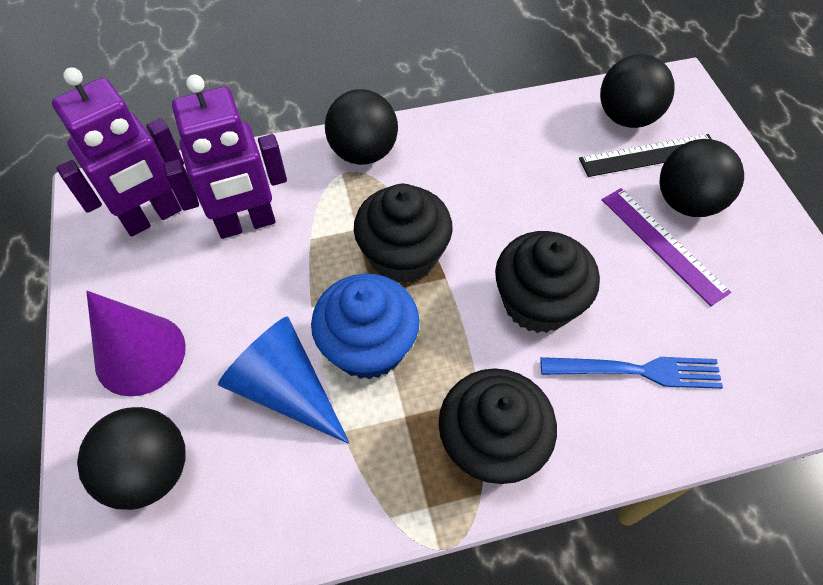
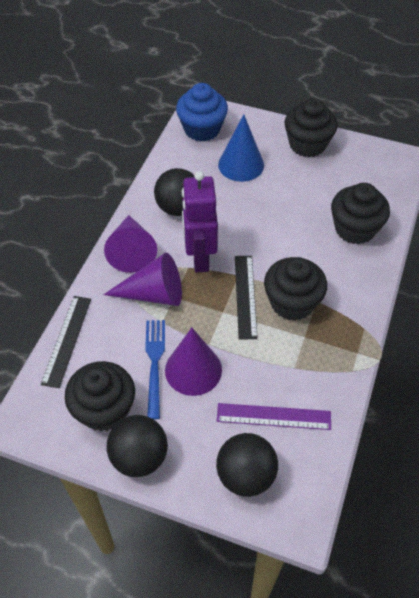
black ball: 4 -> 3
black cupcake: 3 -> 4
black ruler: 1 -> 2
purple cone: 1 -> 3
purple robot: 2 -> 1

